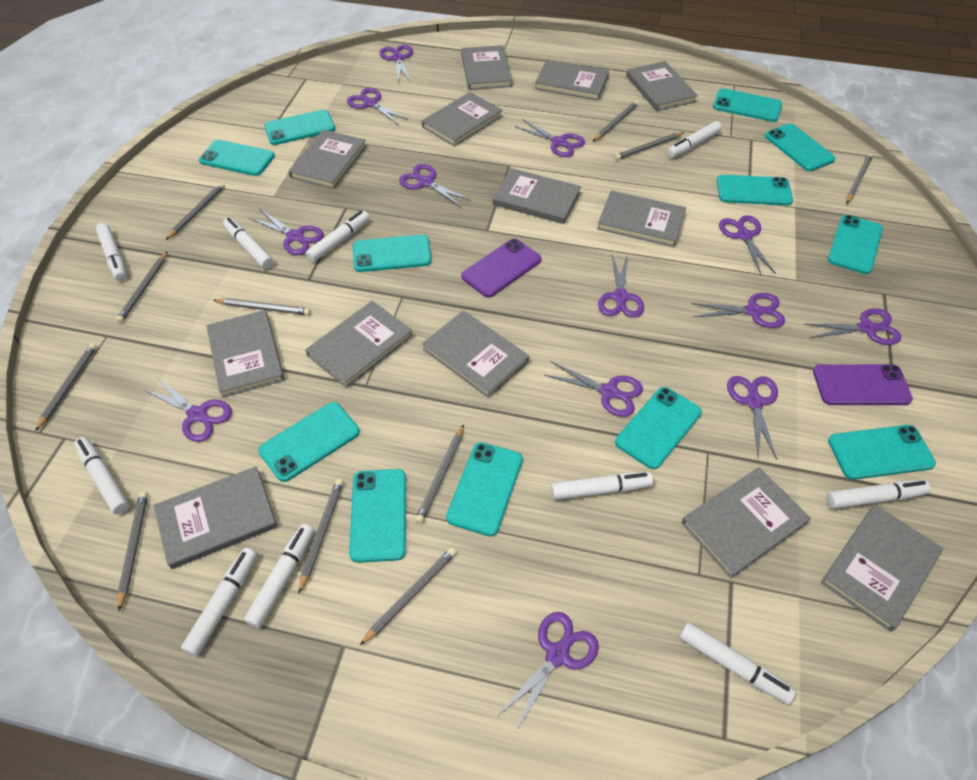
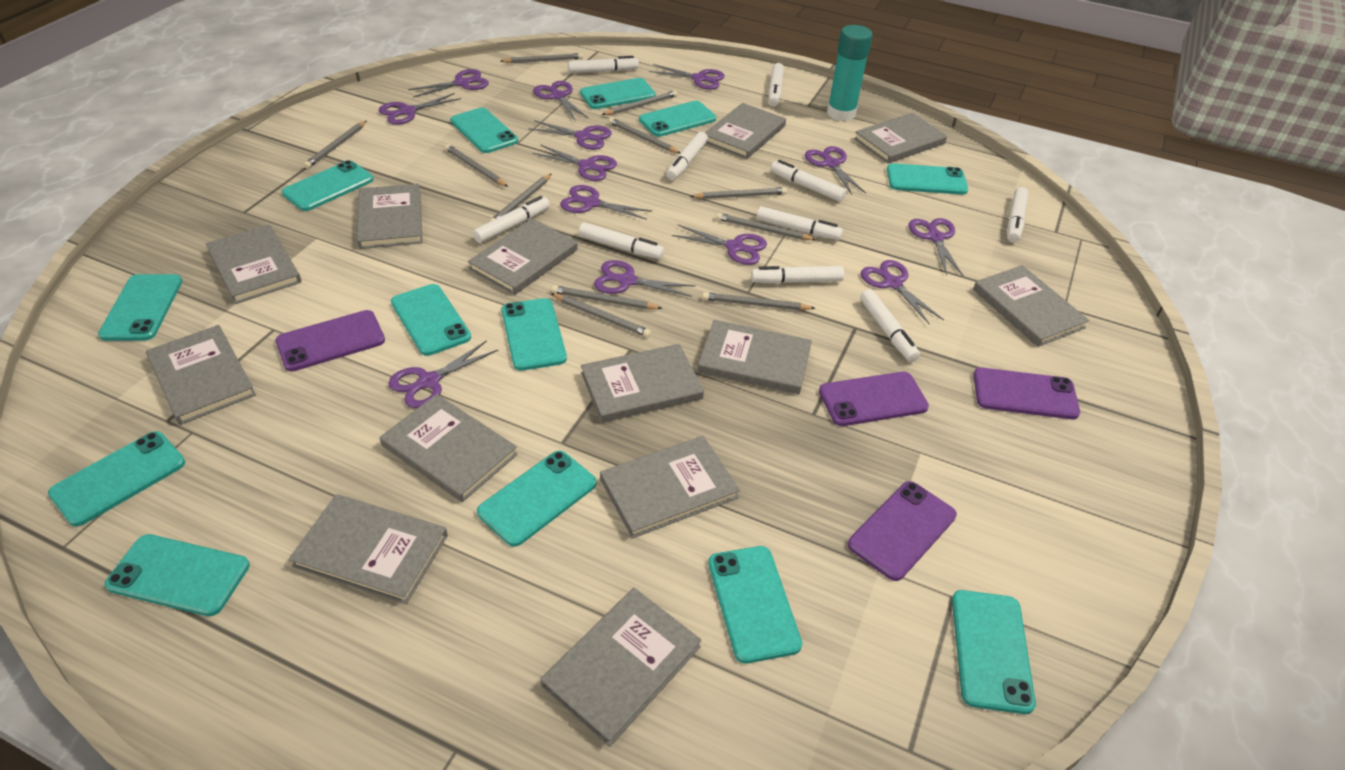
purple phone: 2 -> 4
turquoise glue stick: 0 -> 1
turquoise phone: 12 -> 13

